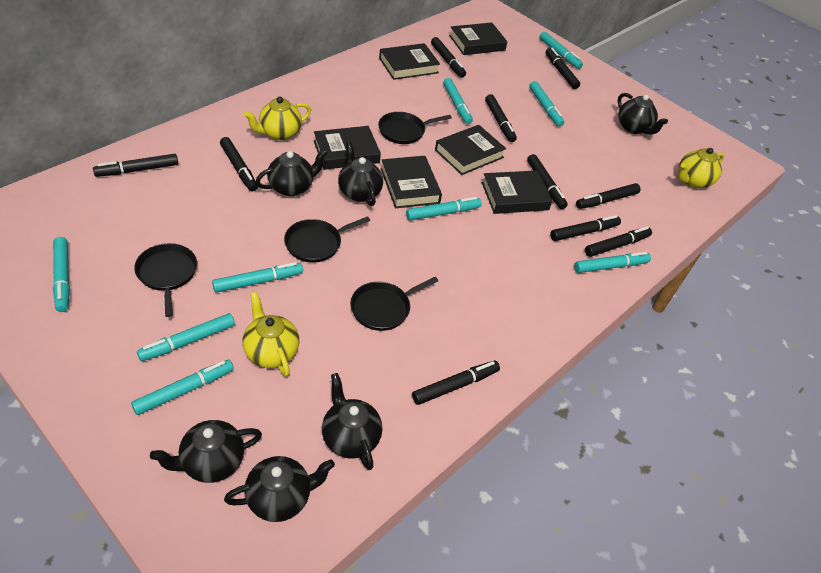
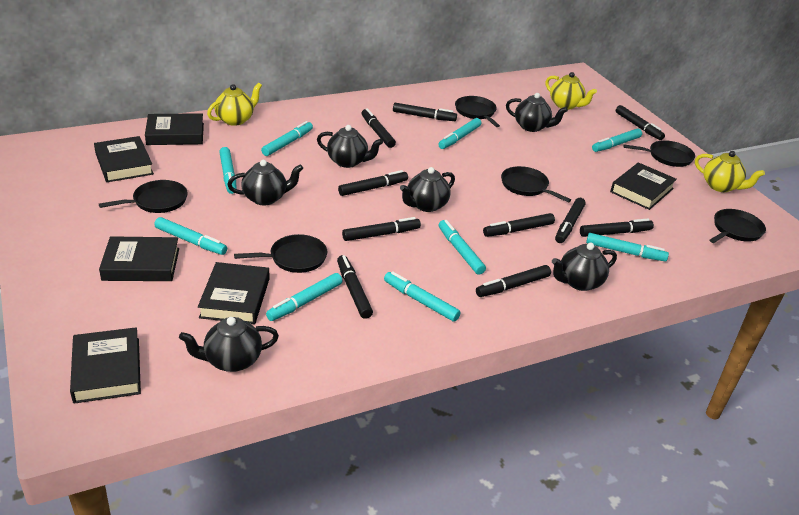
black pan: 4 -> 6

